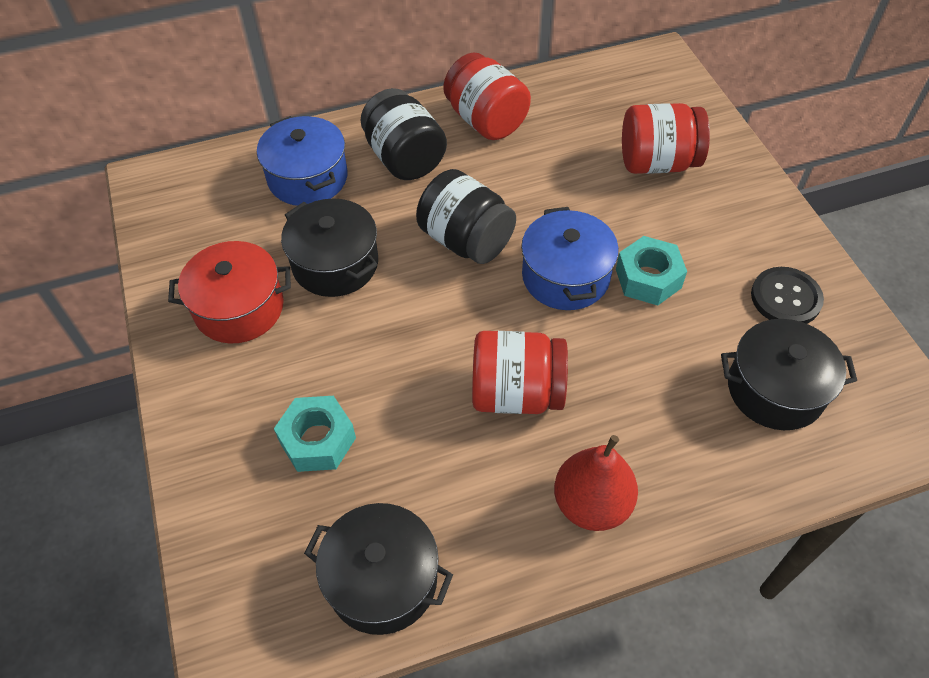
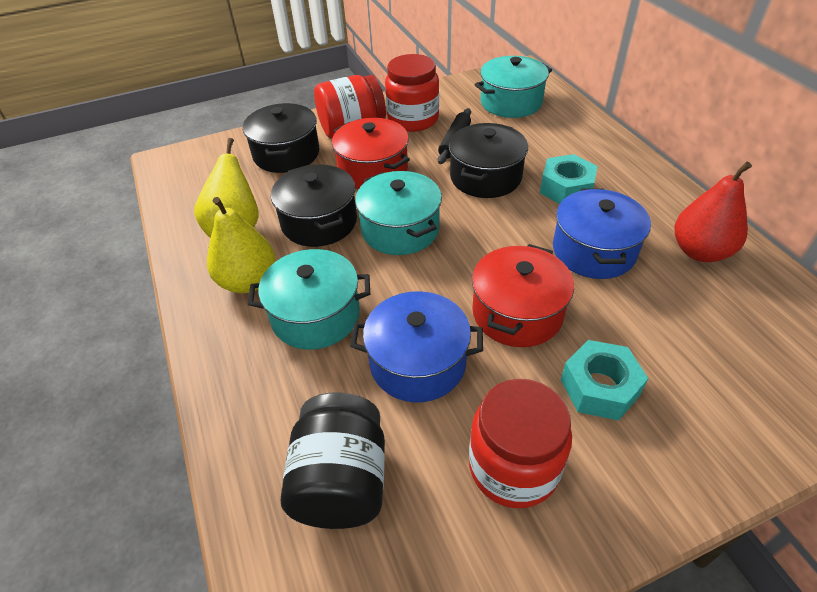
black button: 1 -> 0
black jar: 2 -> 1
black rolling pin: 0 -> 1
red pot: 1 -> 2
turquoise pot: 0 -> 3
yellow pear: 0 -> 2

